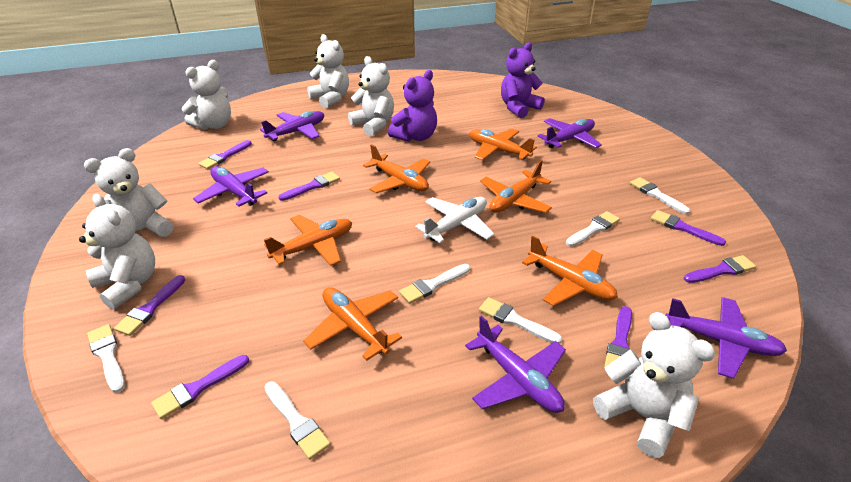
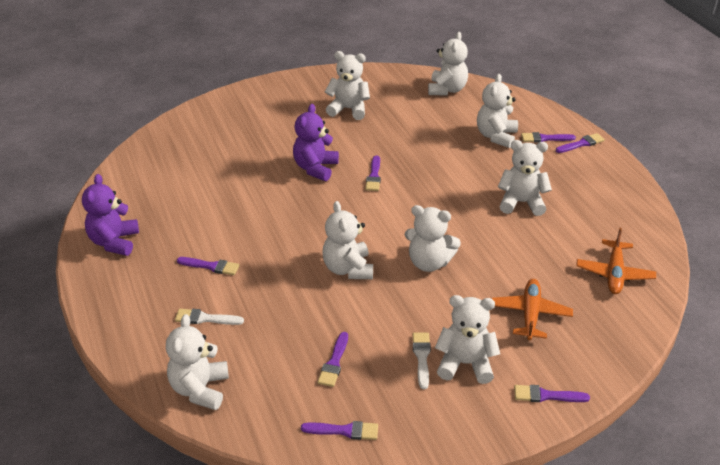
orange plane: 6 -> 2
purple plane: 5 -> 0
white brush: 6 -> 2
white plane: 1 -> 0
white teddy bear: 6 -> 8

